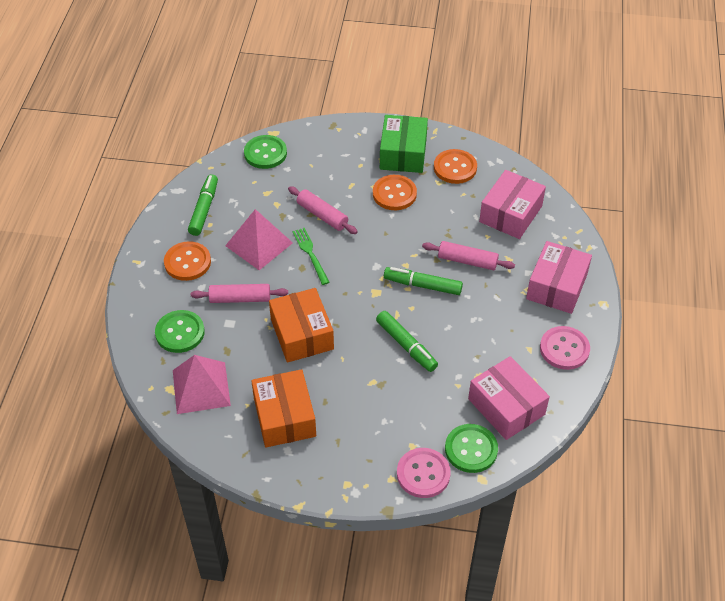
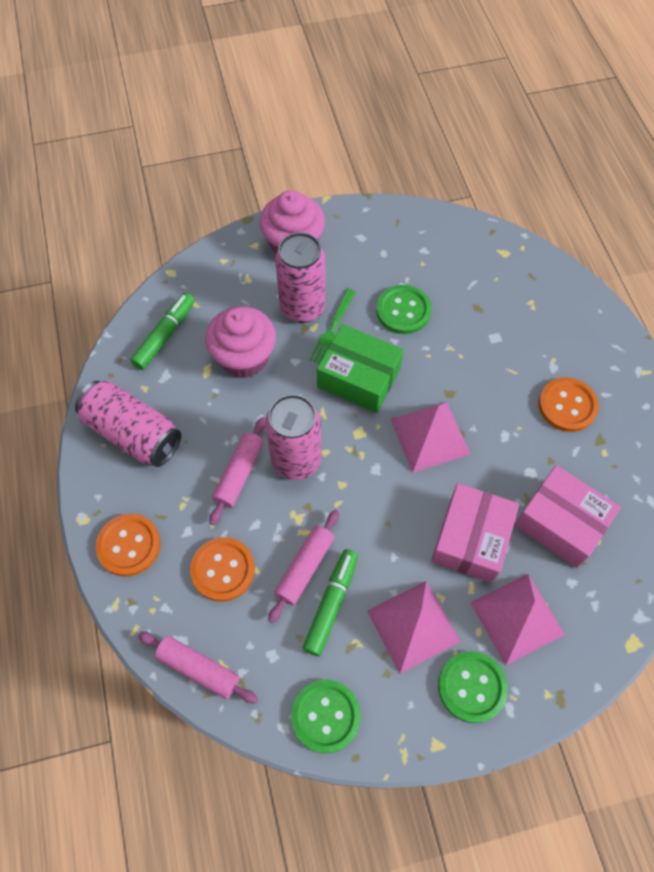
green marker: 3 -> 2
orange box: 2 -> 0
pink box: 3 -> 2
pink button: 2 -> 0
pink can: 0 -> 3
pink cupcake: 0 -> 2
pink pyramid: 2 -> 3

